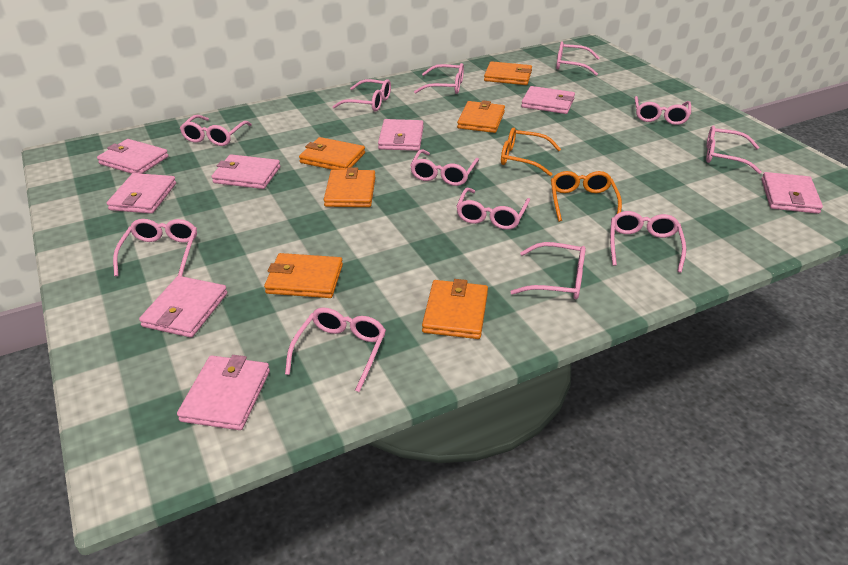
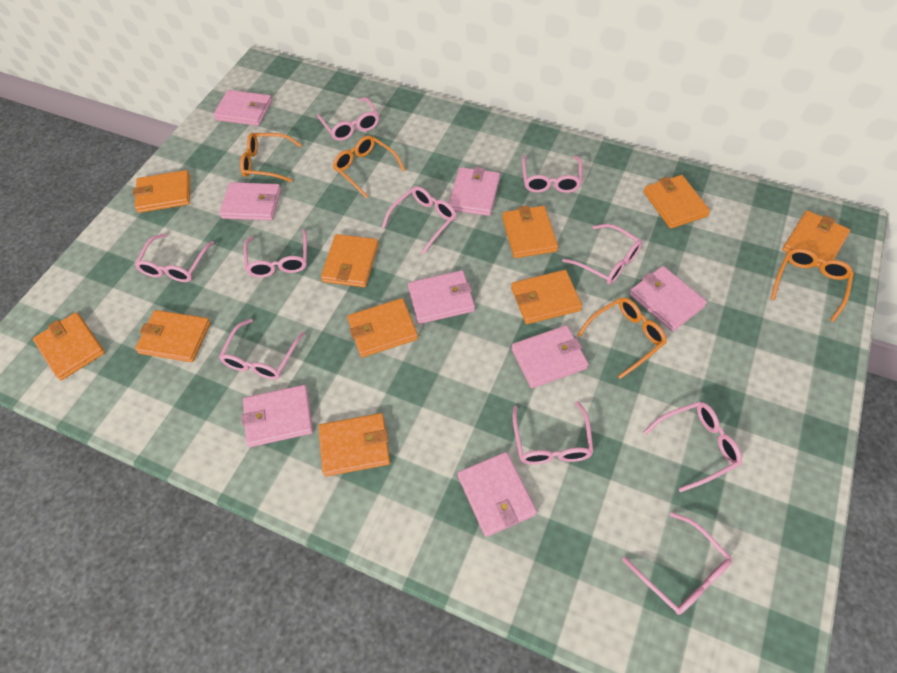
orange glasses: 2 -> 4
orange wallet: 6 -> 10
pink glasses: 12 -> 10

